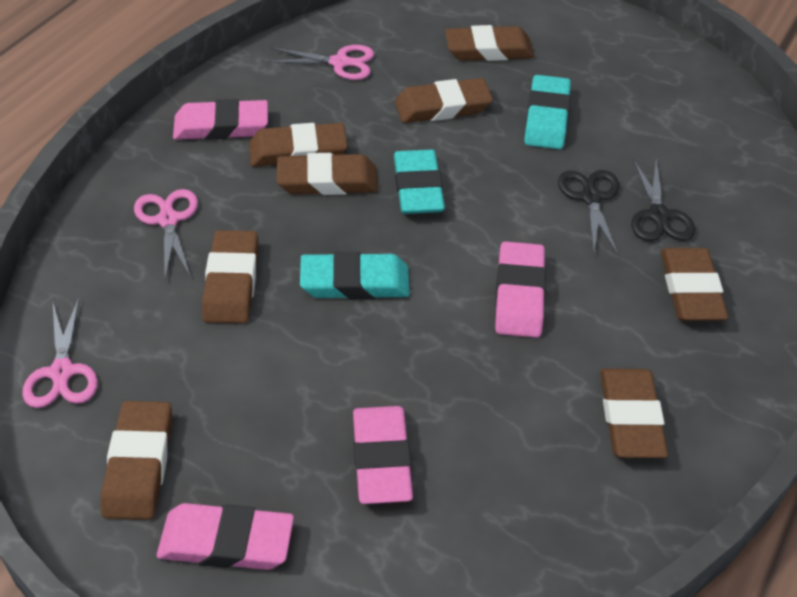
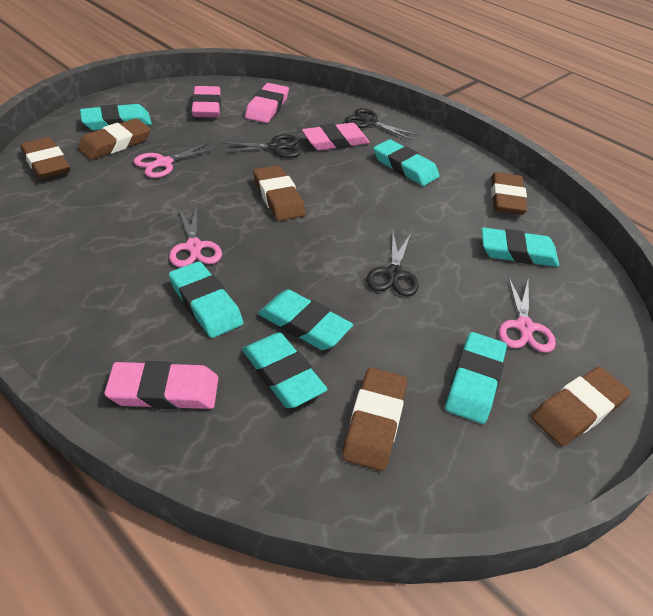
black scissors: 2 -> 3
brown eraser: 8 -> 6
turquoise eraser: 3 -> 7

